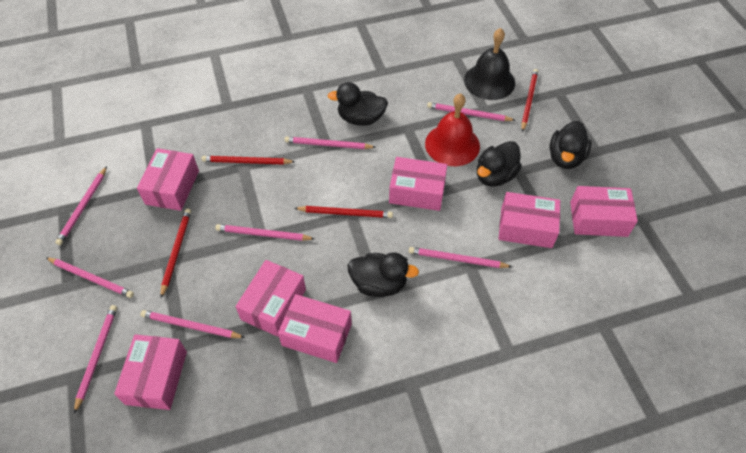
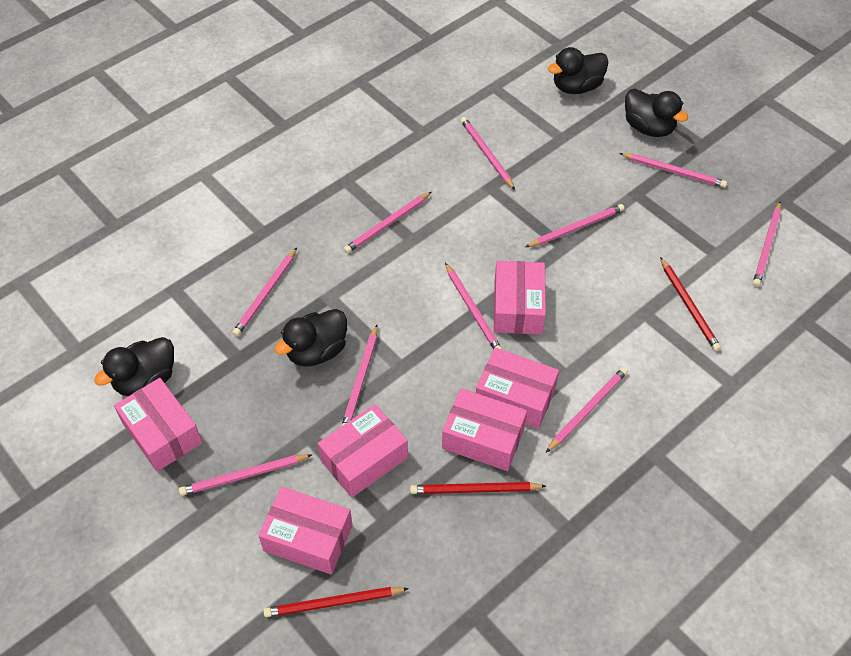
black bell: 1 -> 0
pink box: 7 -> 6
pink pencil: 8 -> 10
red bell: 1 -> 0
red pencil: 4 -> 3

